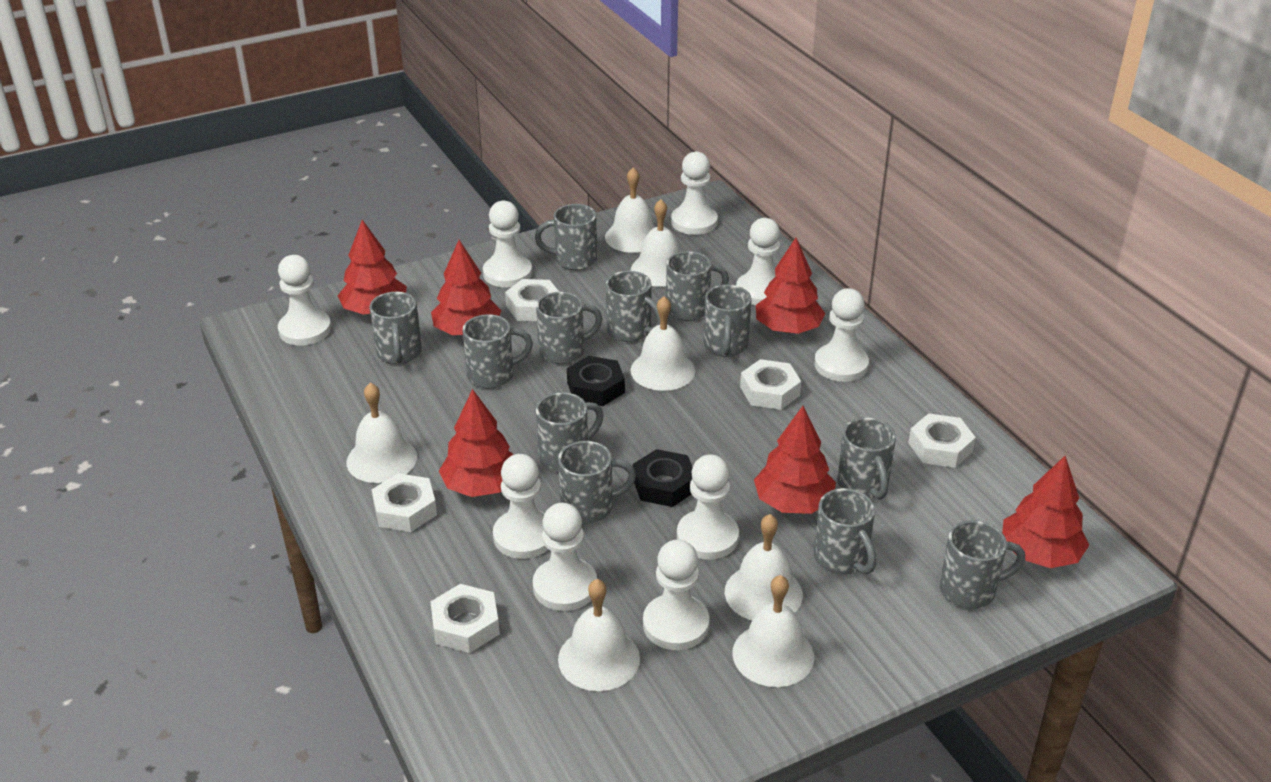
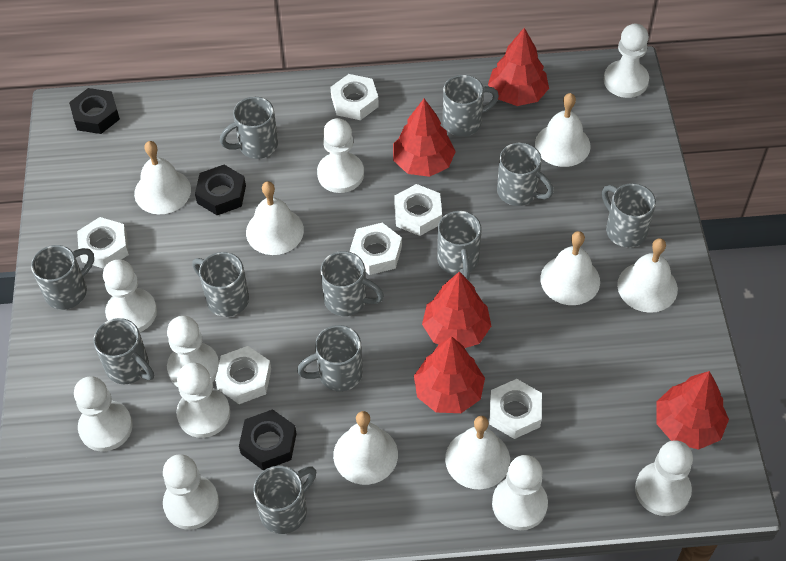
black nut: 2 -> 3
grey mug: 12 -> 11
red tree: 6 -> 5
white nut: 5 -> 6

